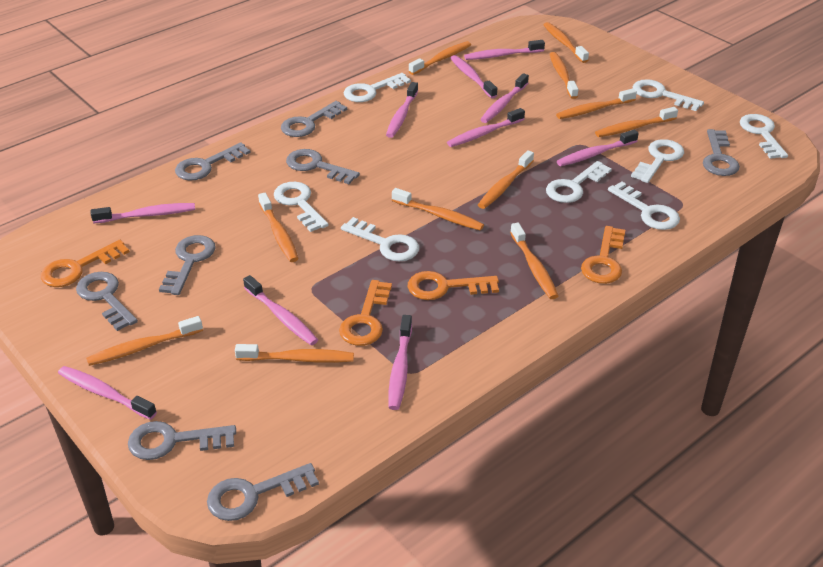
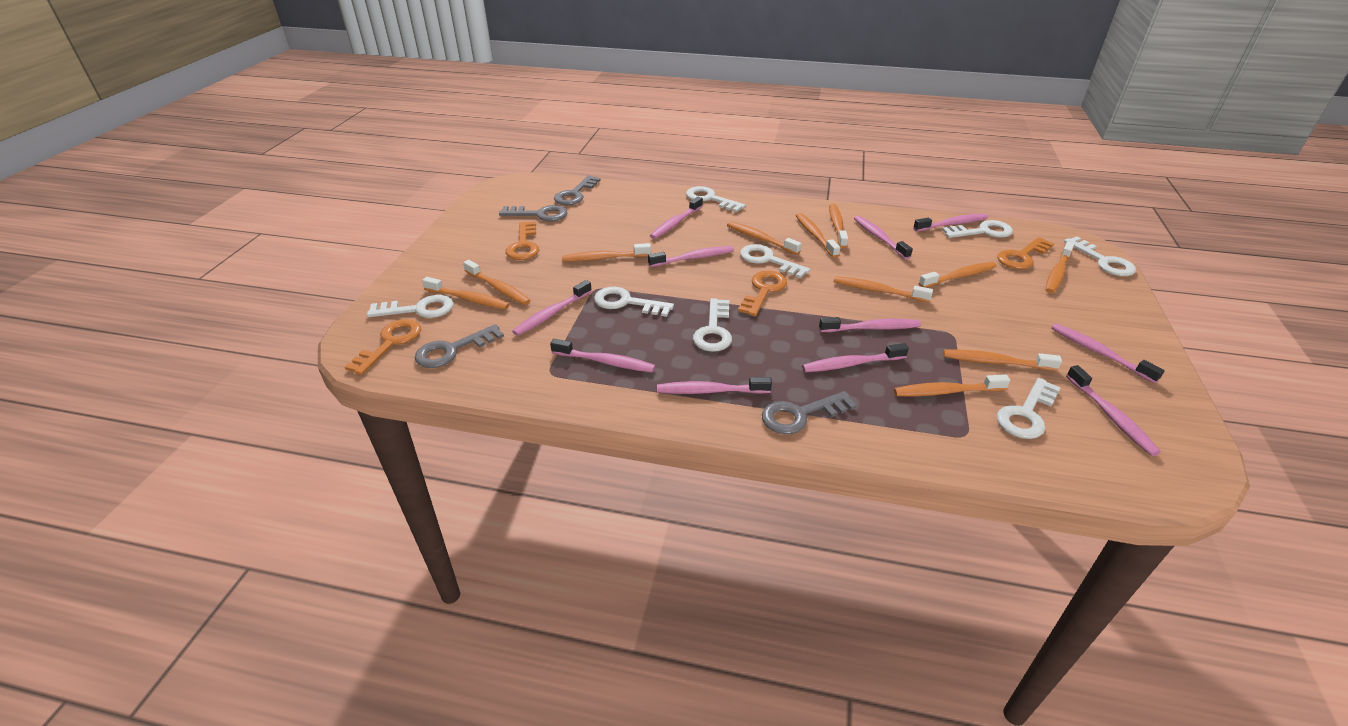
grey key: 8 -> 4
pink toothbrush: 10 -> 11

